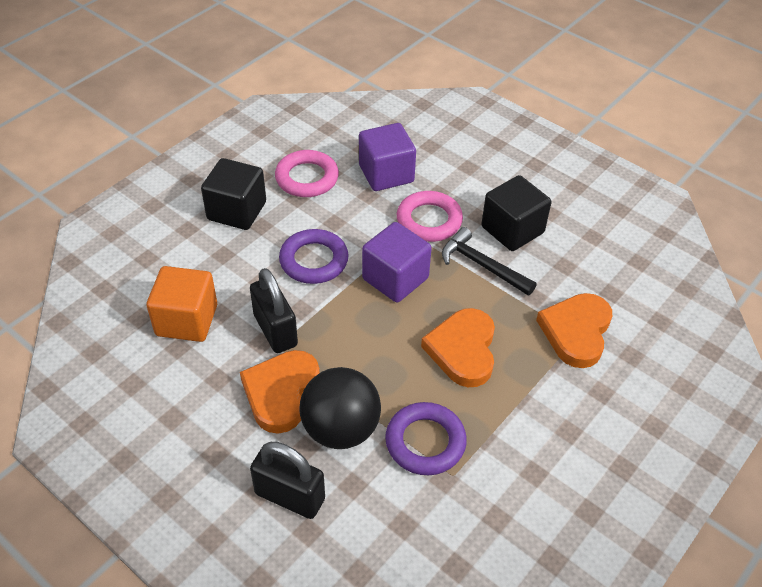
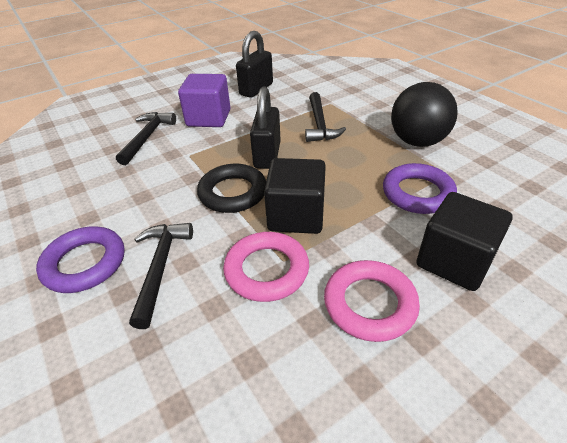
black hammer: 1 -> 3
black ring: 0 -> 1
orange cube: 1 -> 0
orange heart: 3 -> 0
purple cube: 2 -> 1

